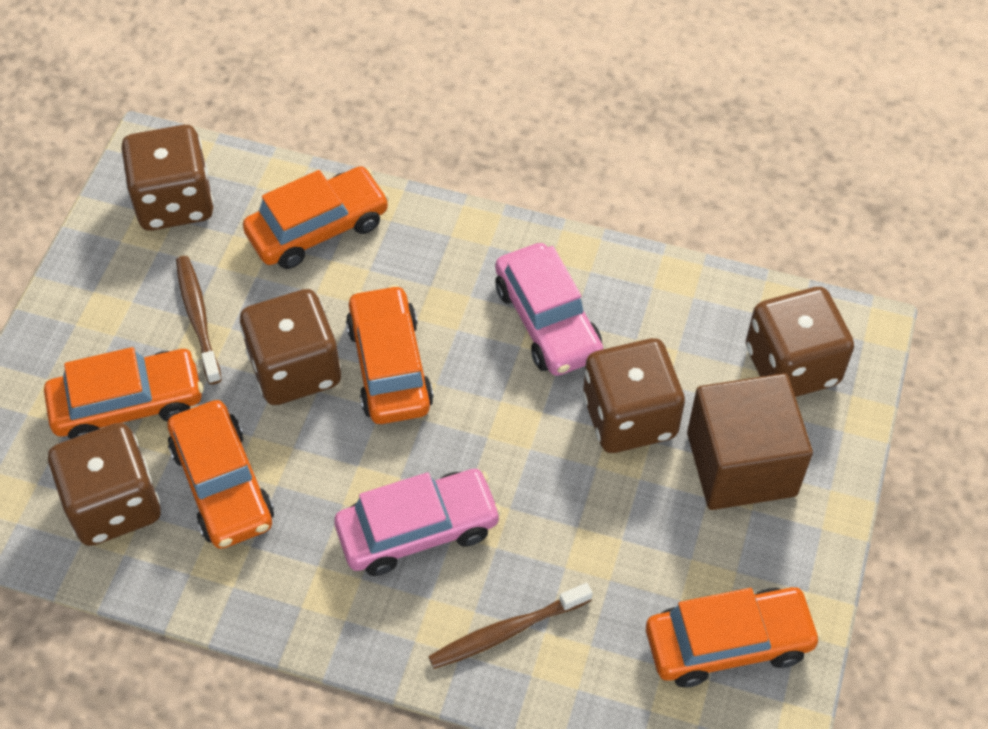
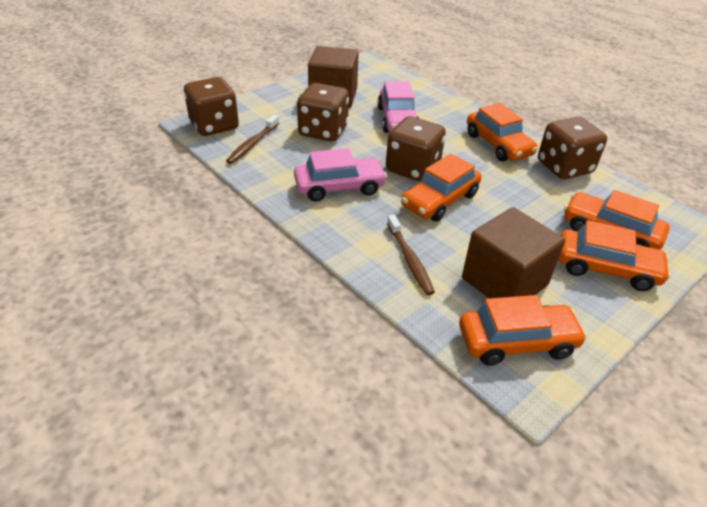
brown cube: 1 -> 2
brown dice: 5 -> 4

